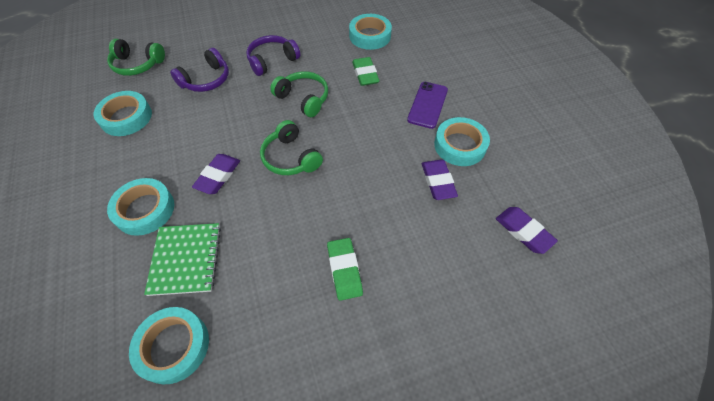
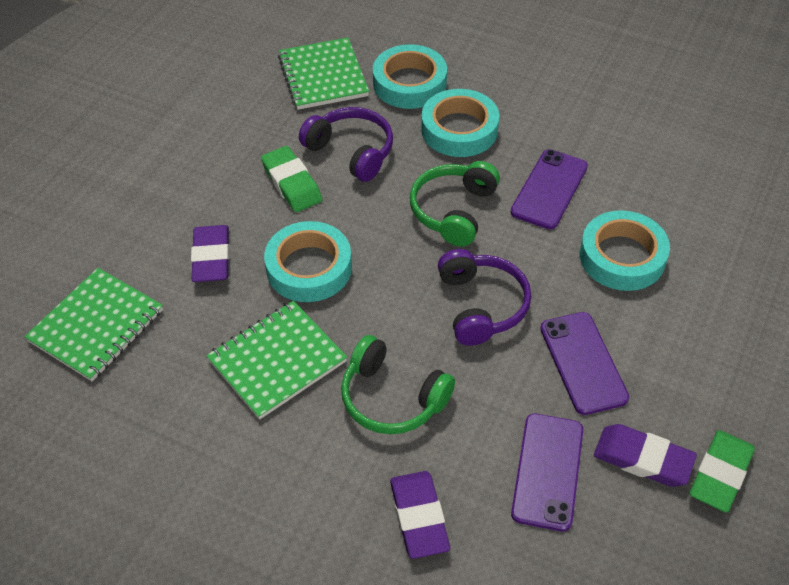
green headphones: 3 -> 2
green notebook: 1 -> 3
purple phone: 1 -> 3
turquoise tape: 5 -> 4

